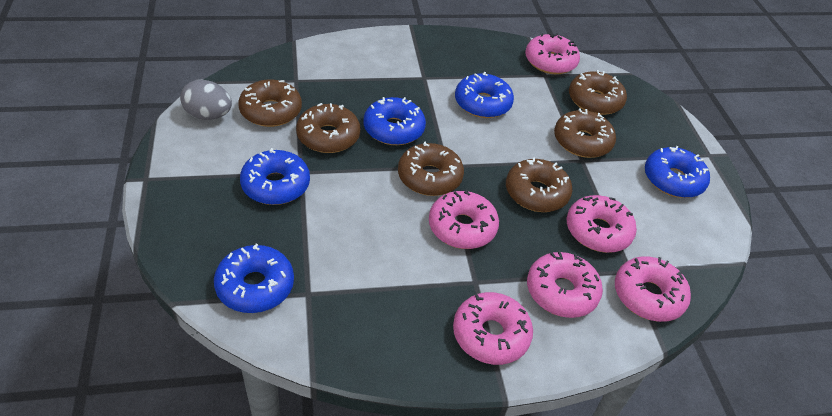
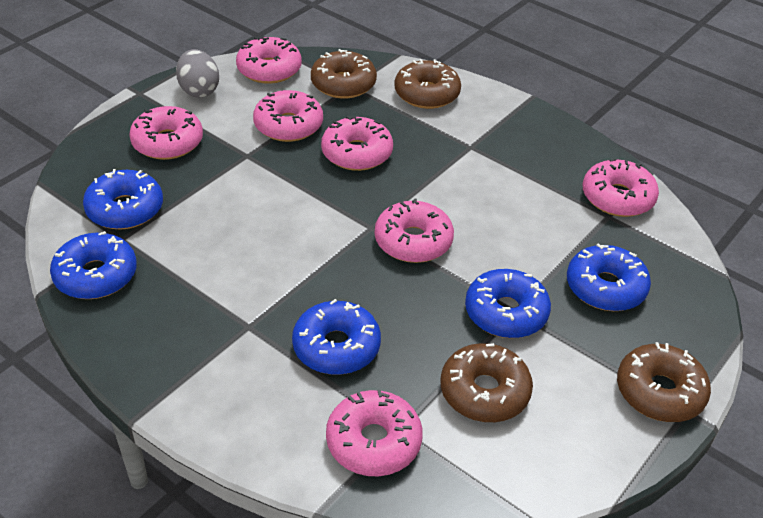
brown donut: 6 -> 4
pink donut: 6 -> 7

